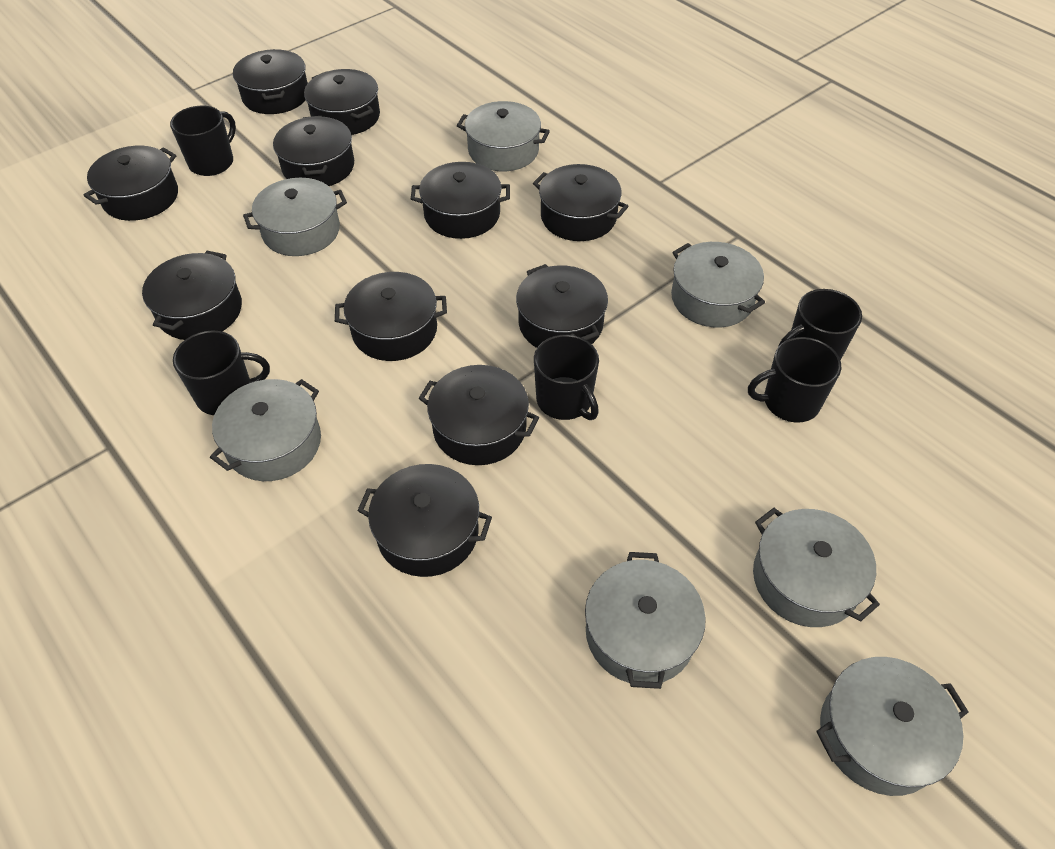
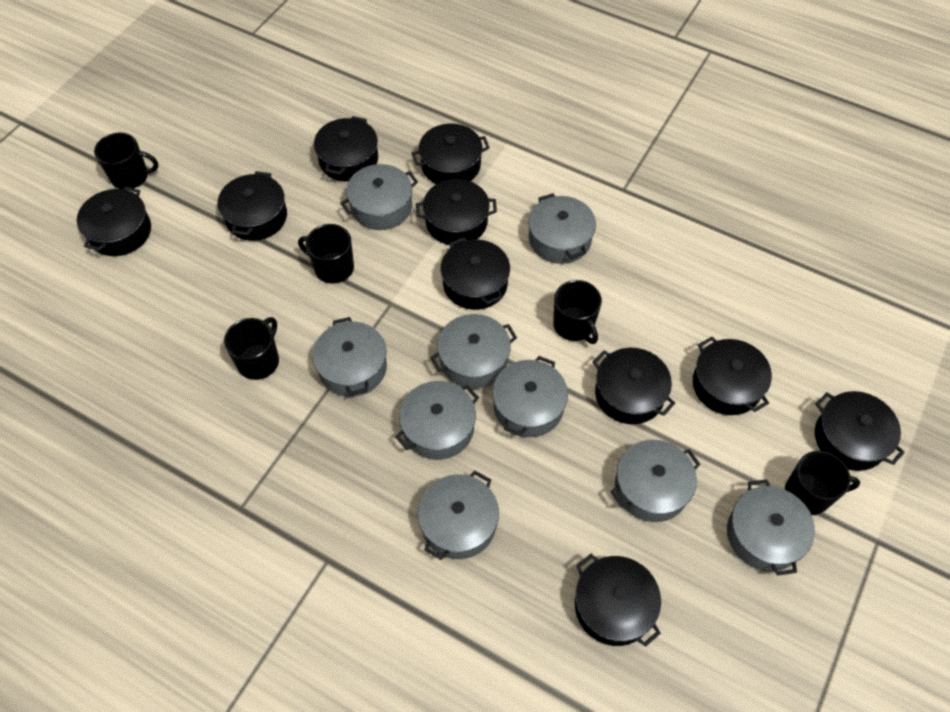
black pot: 11 -> 10
grey pot: 7 -> 9

